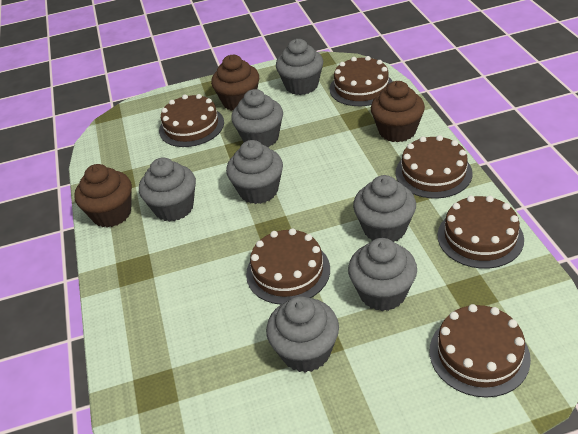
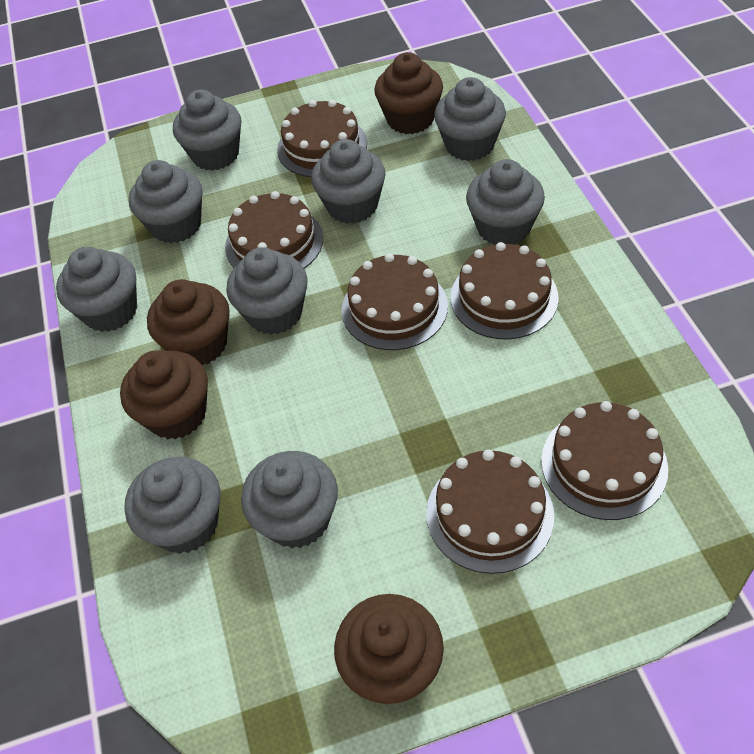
brown cupcake: 3 -> 4
grey cupcake: 7 -> 9

